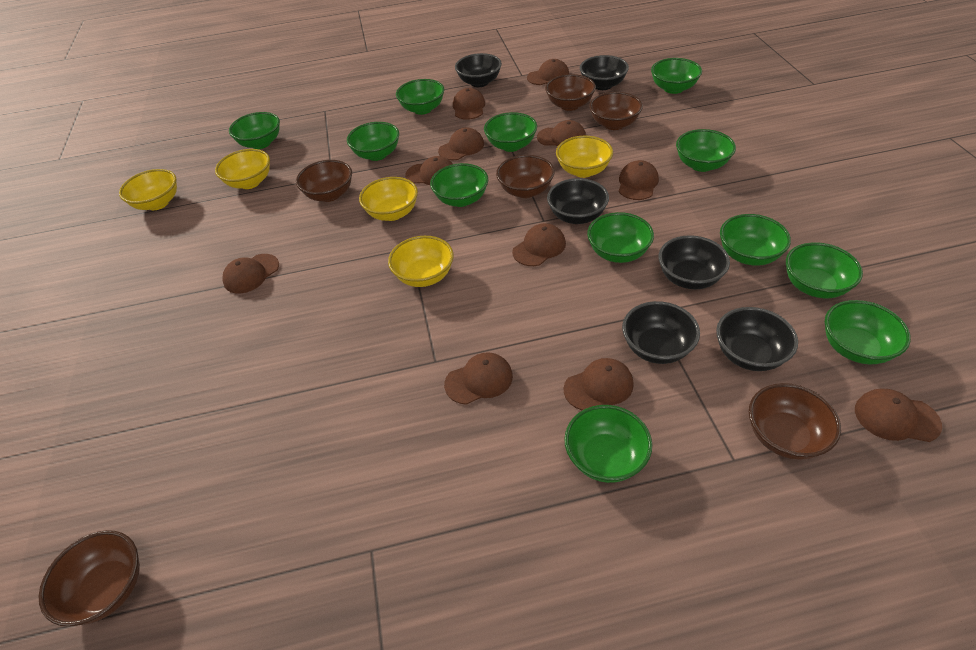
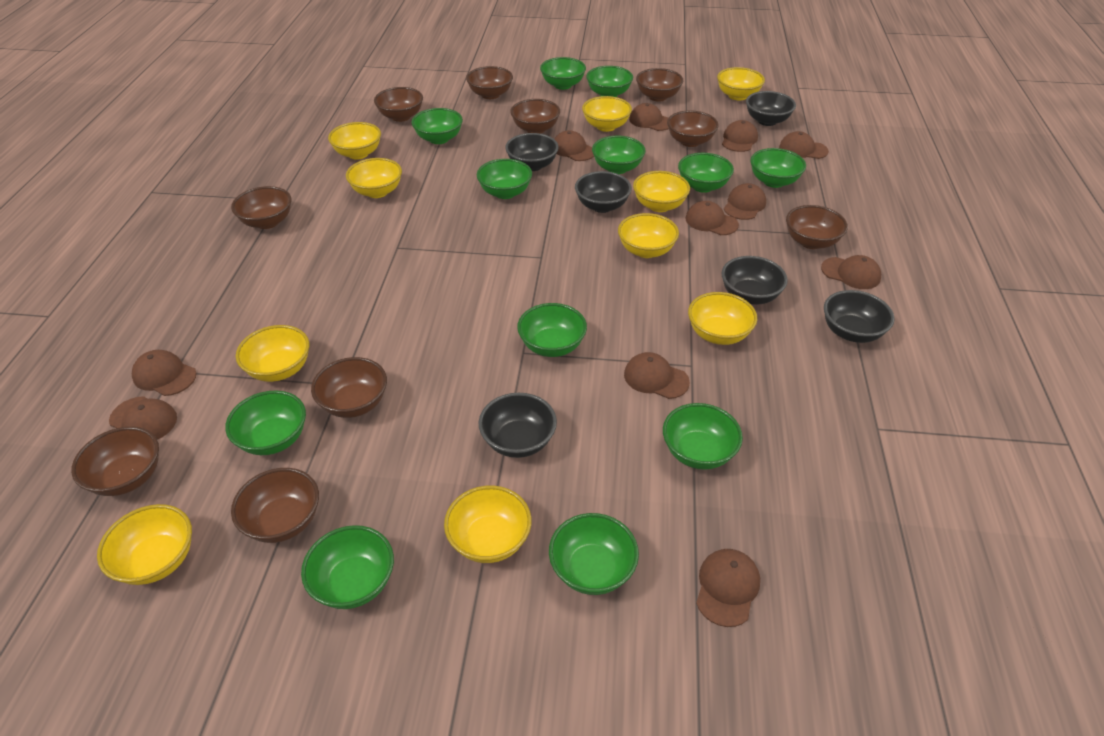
brown bowl: 6 -> 10
yellow bowl: 5 -> 10

